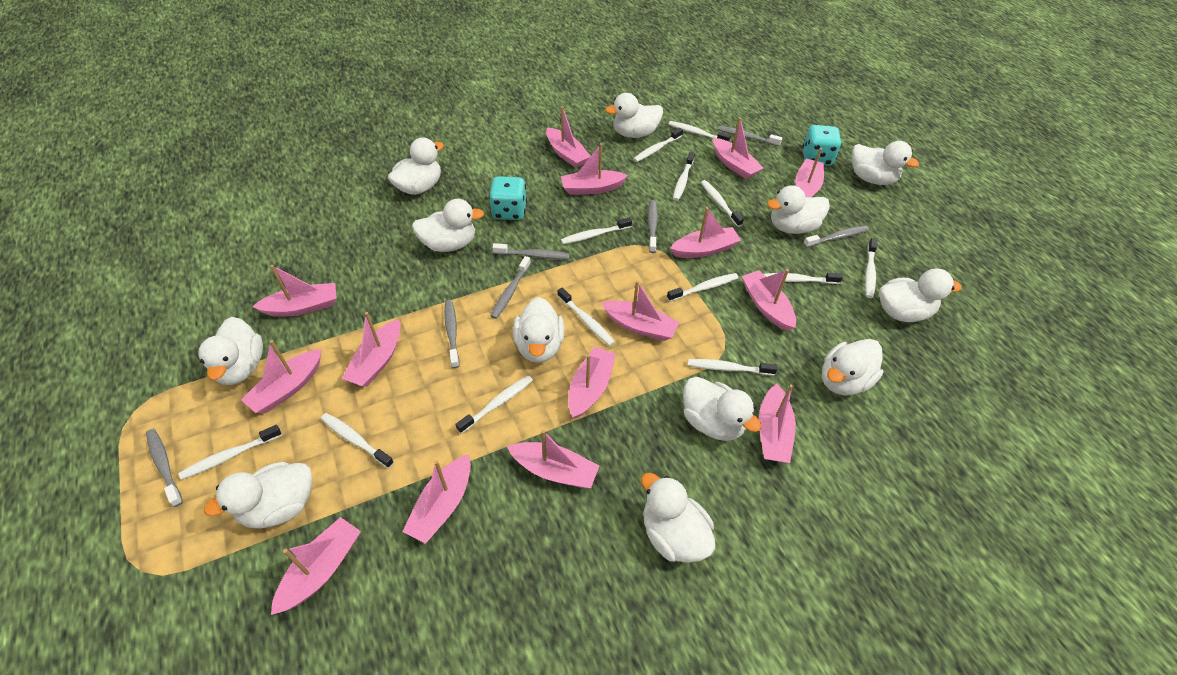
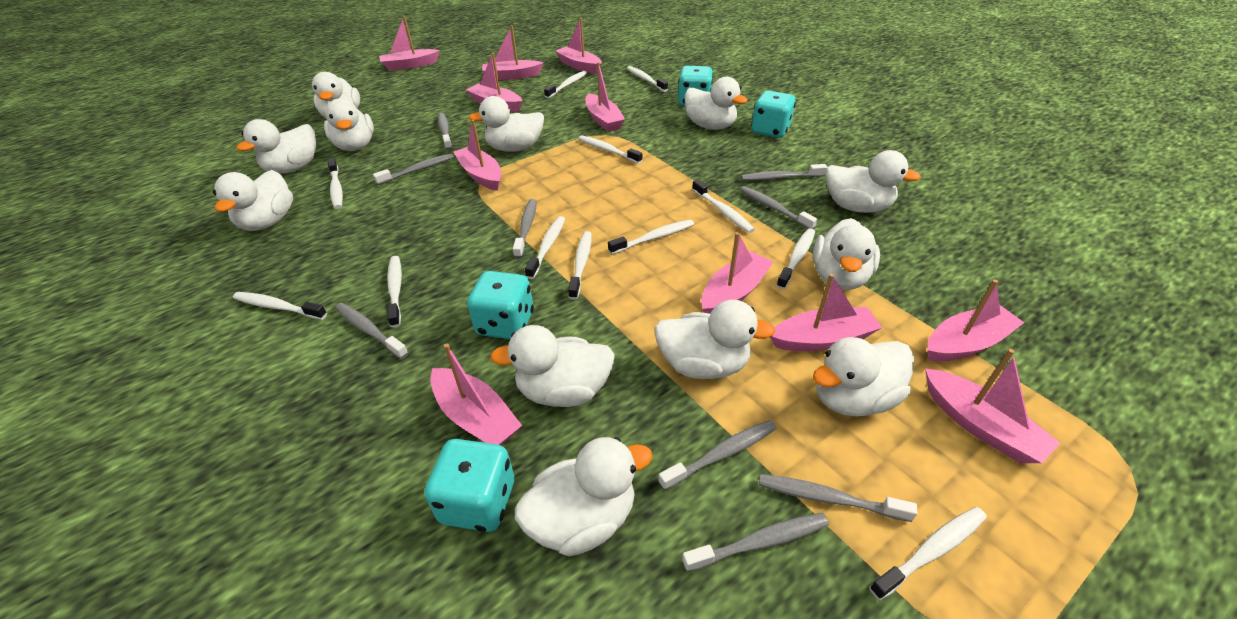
grey toothbrush: 7 -> 9
pink boat: 15 -> 11
turquoise dice: 2 -> 4
white toothbrush: 13 -> 12

